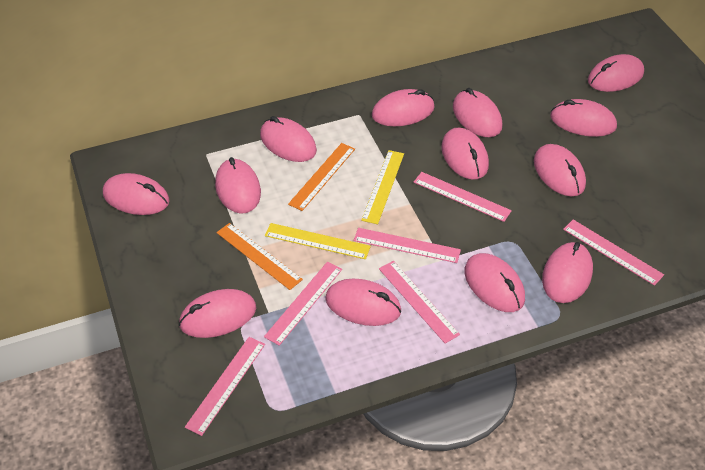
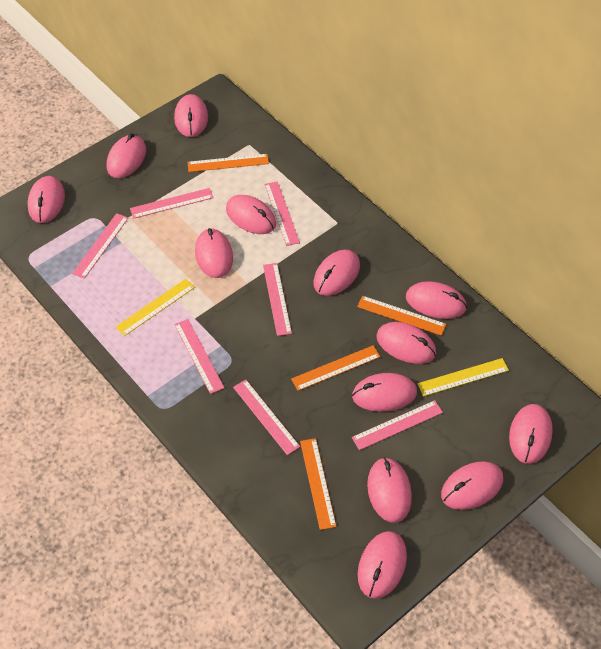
orange ruler: 2 -> 4
pink ruler: 6 -> 7

